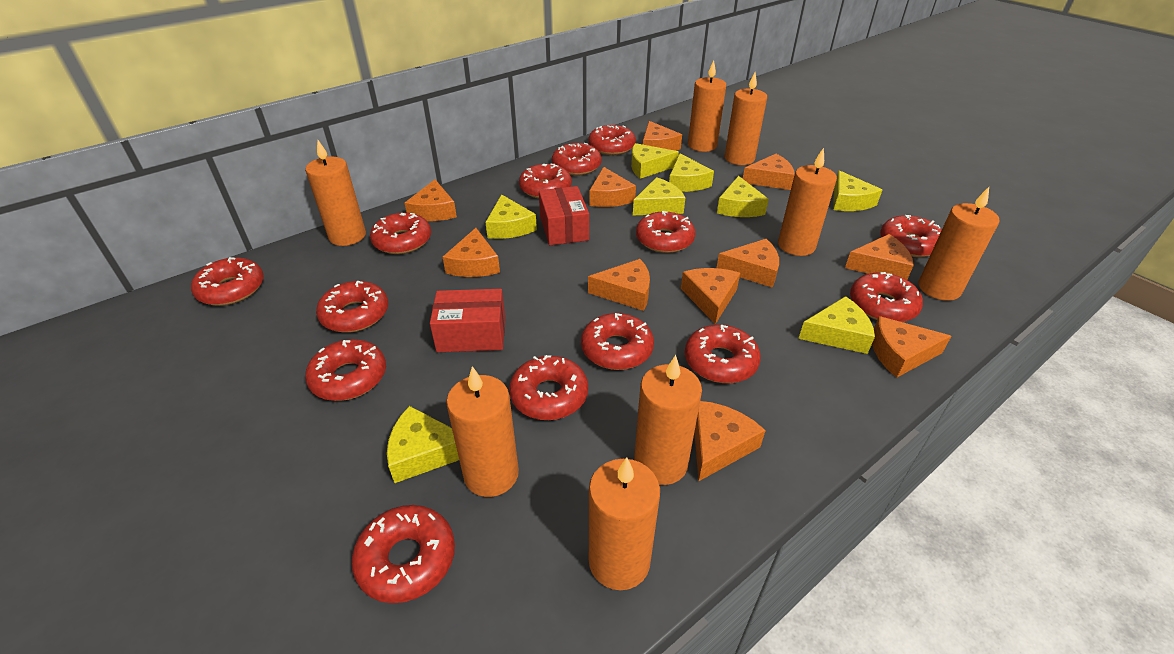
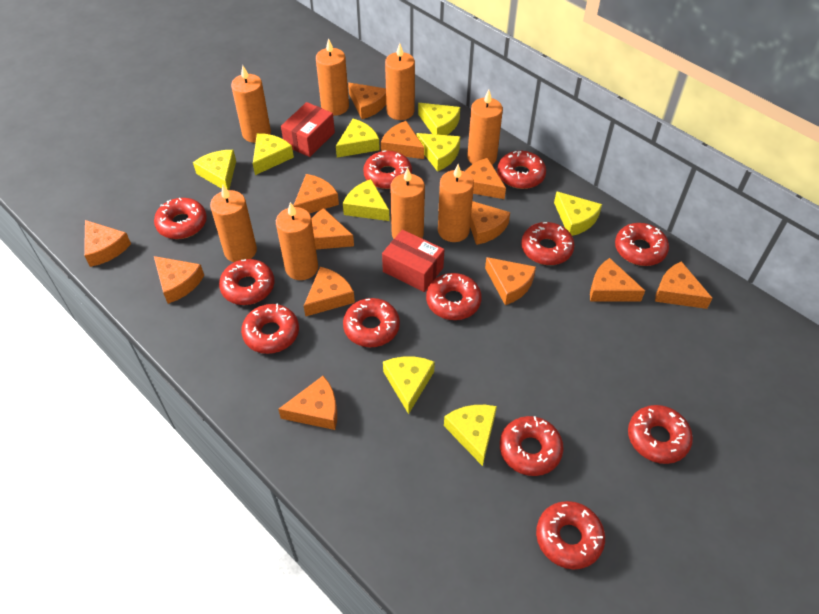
orange cheese: 11 -> 13
red donut: 14 -> 12
yellow cheese: 8 -> 9

